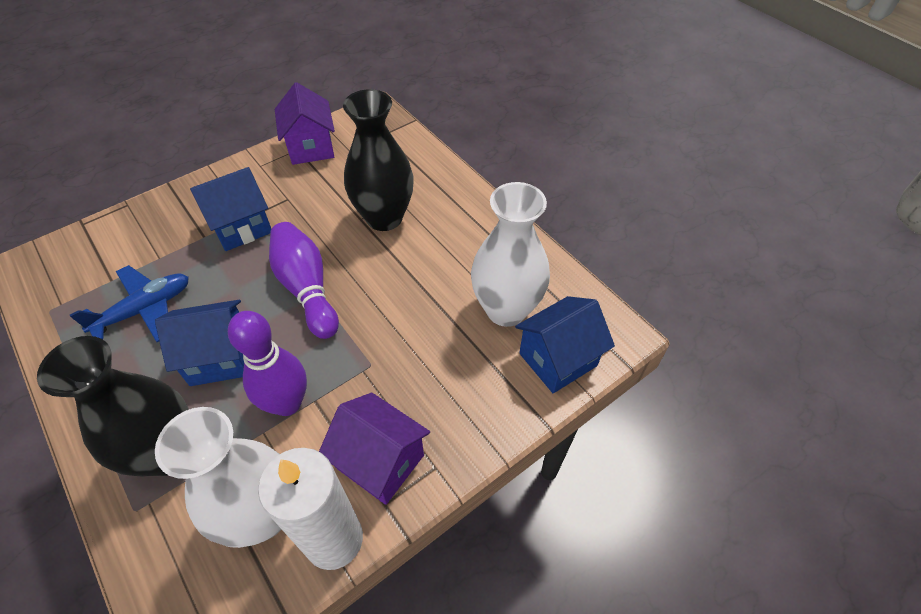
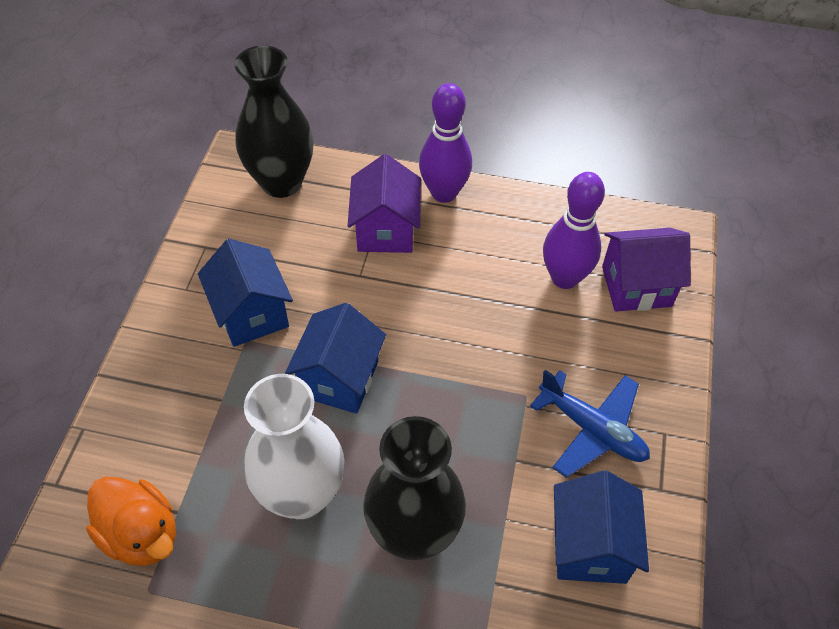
orange duck: 0 -> 1
white candle: 1 -> 0
white vase: 2 -> 1

